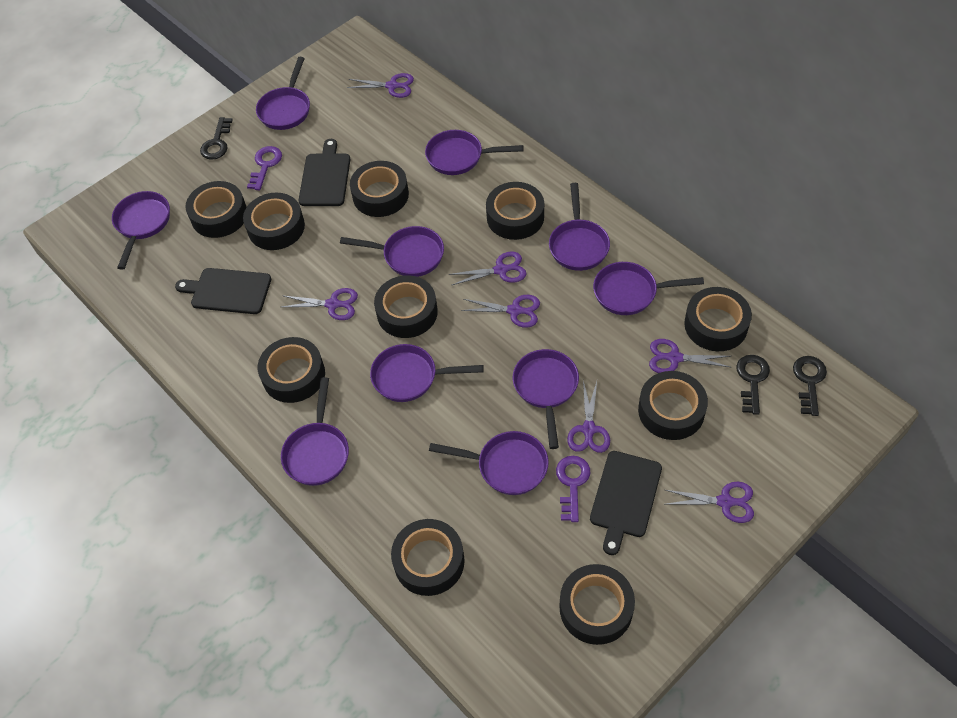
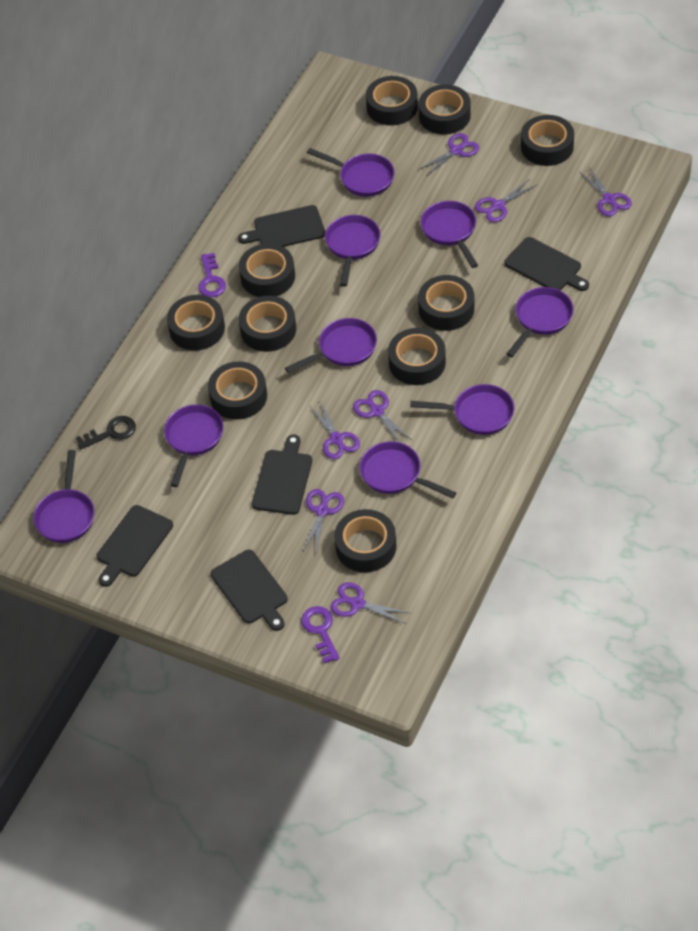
black cutting board: 3 -> 5
black key: 3 -> 1
purple pan: 10 -> 9

